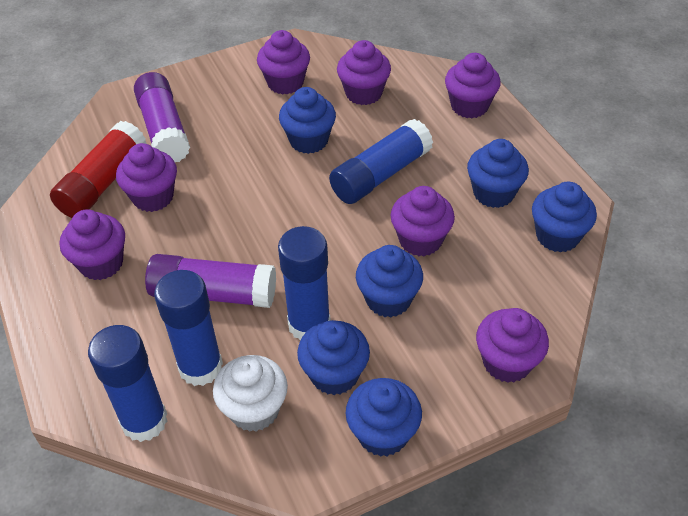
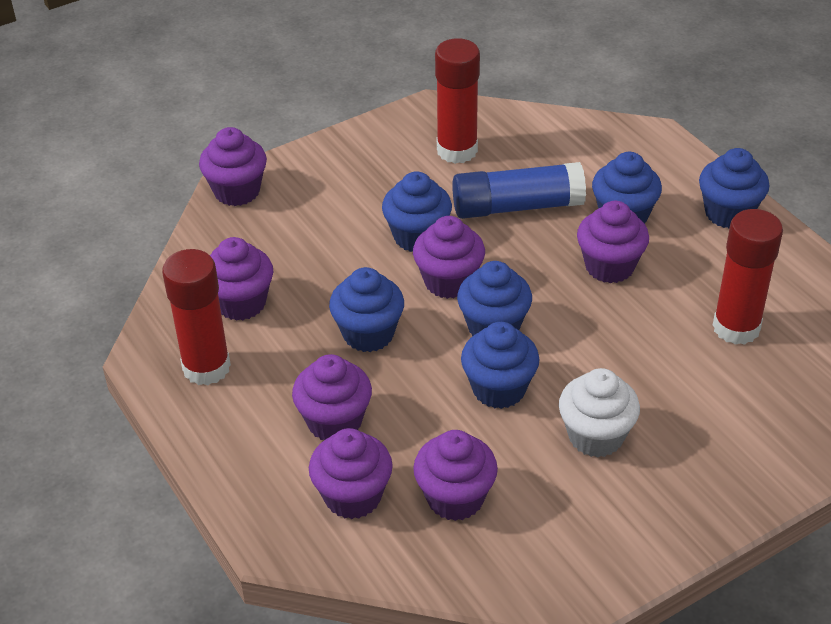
blue glue stick: 4 -> 1
purple glue stick: 2 -> 0
red glue stick: 1 -> 3

